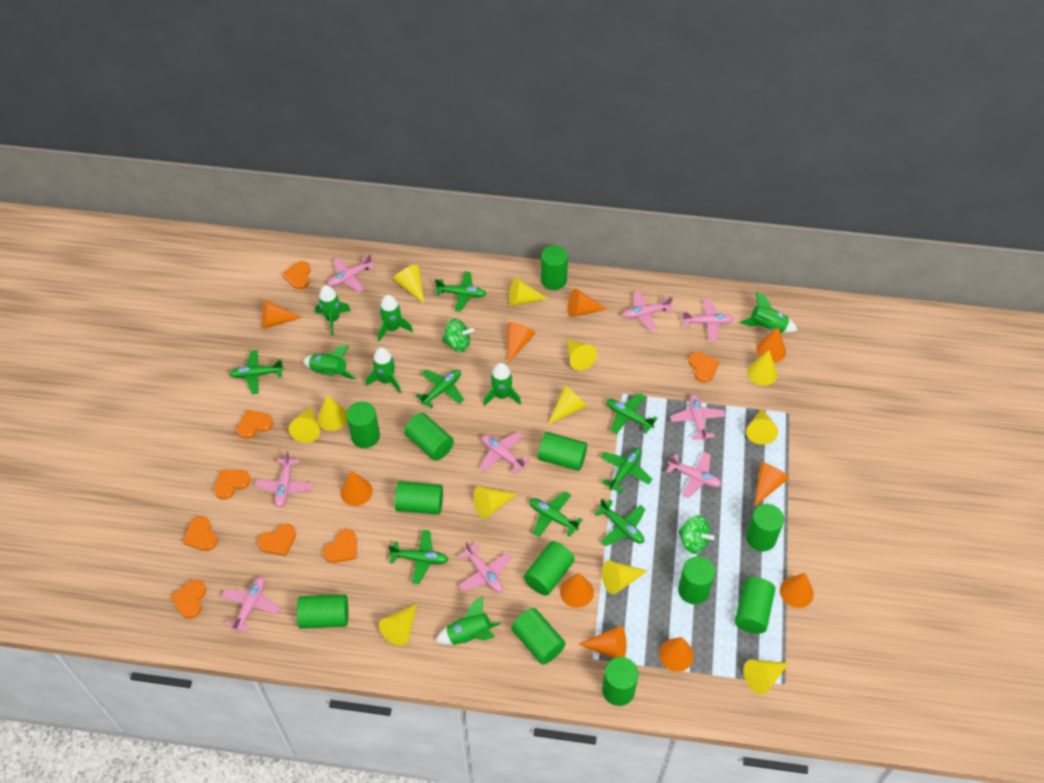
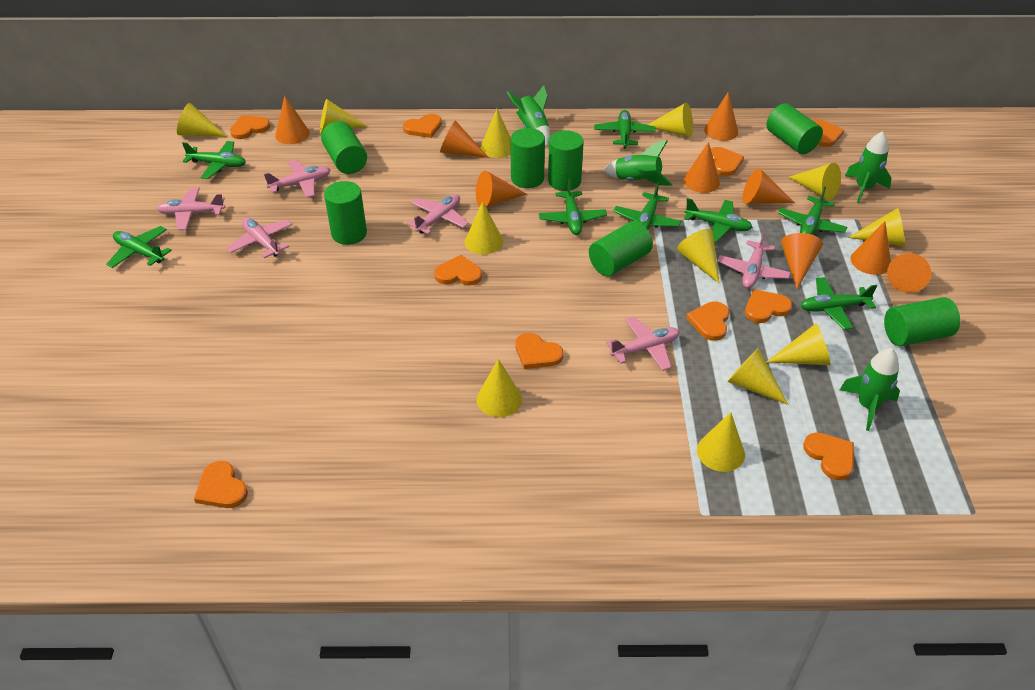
green cylinder: 12 -> 7
green rocket: 7 -> 4
green spinning top: 2 -> 0
orange cone: 10 -> 9
orange heart: 8 -> 10
pink plane: 9 -> 6

